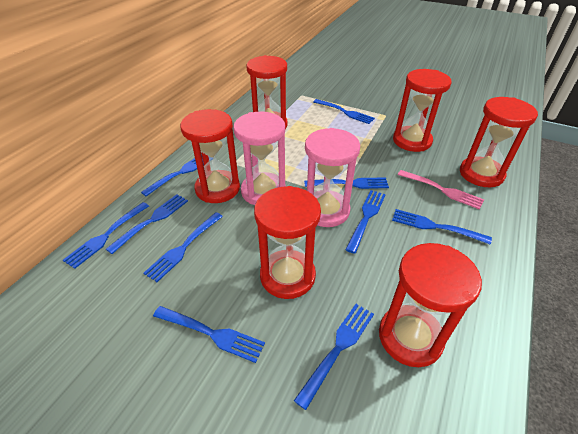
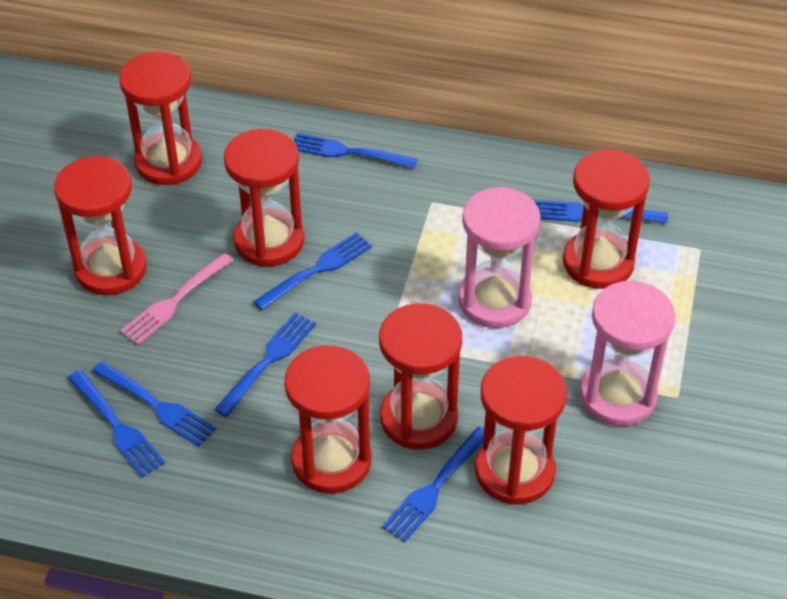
blue fork: 10 -> 7
red hourglass: 6 -> 7

